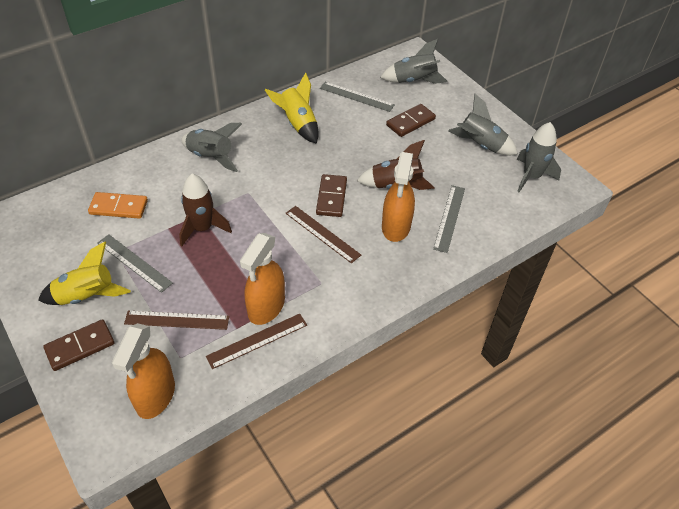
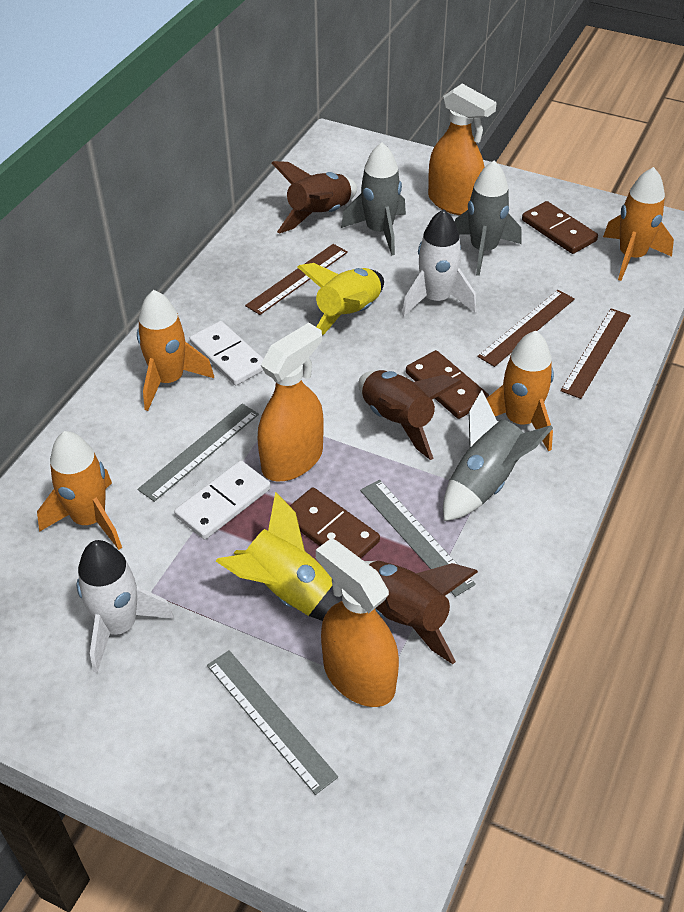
brown rocket: 2 -> 3
grey rocket: 4 -> 3
orange domino: 1 -> 0
orange rocket: 0 -> 4
white domino: 0 -> 2
white rocket: 0 -> 2

